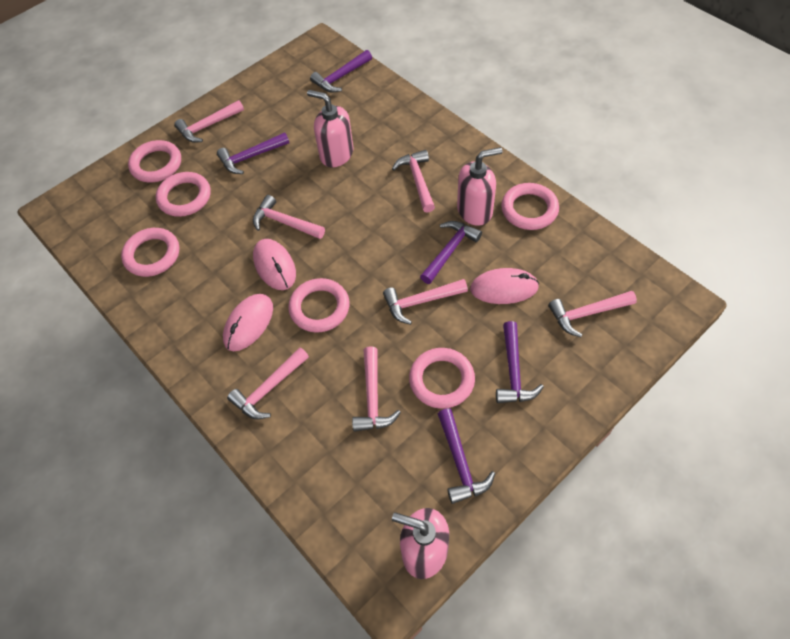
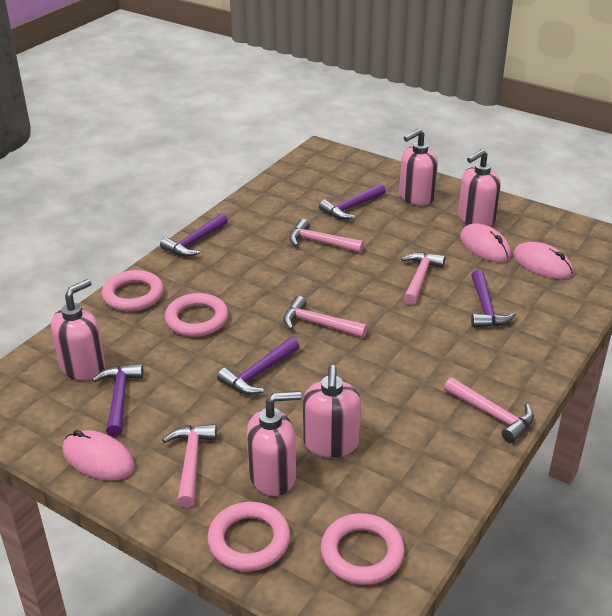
pink hammer: 7 -> 5
pink ring: 6 -> 4
pink soap dispenser: 3 -> 5

